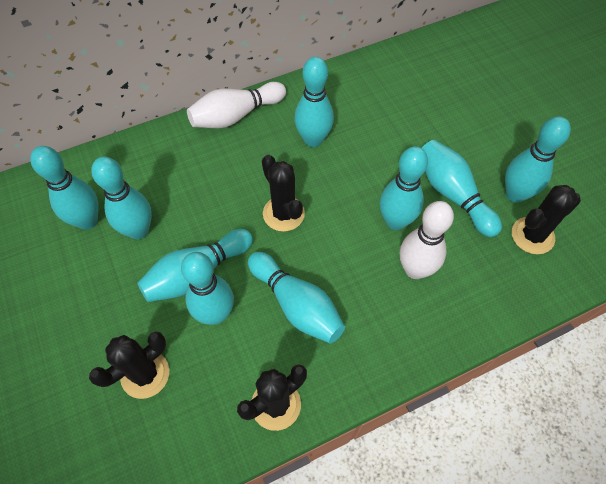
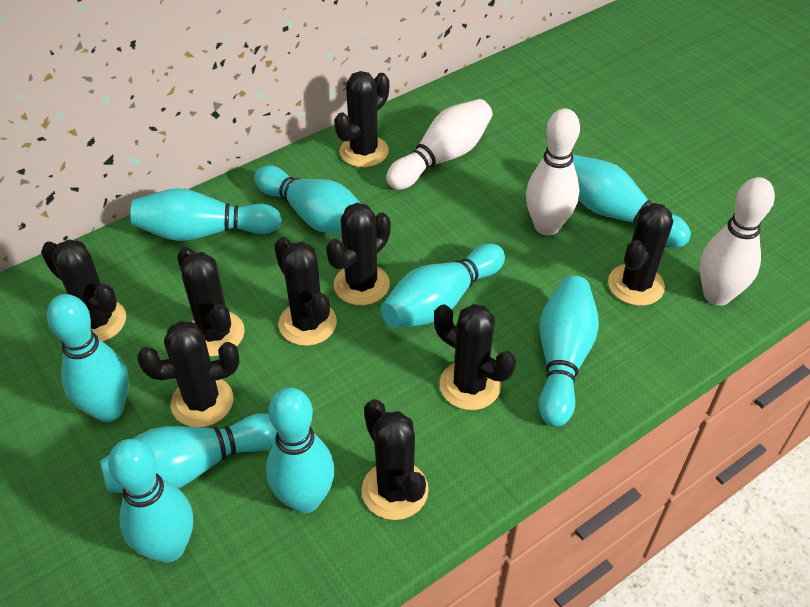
black cactus: 4 -> 9
white bowling pin: 2 -> 3

